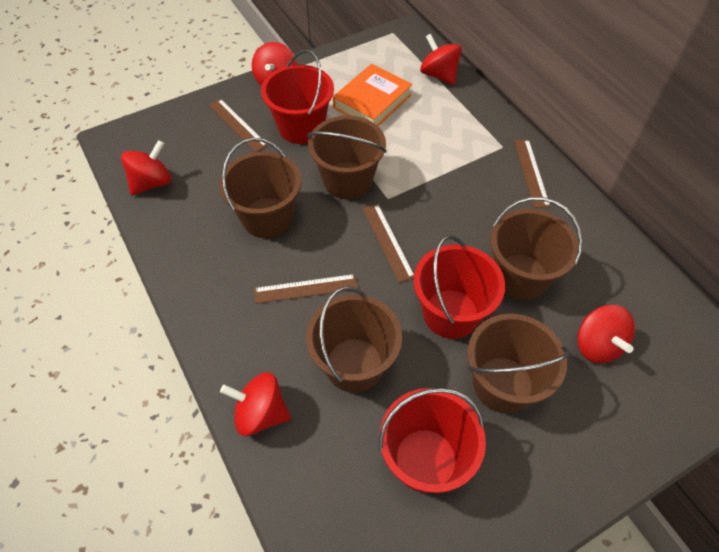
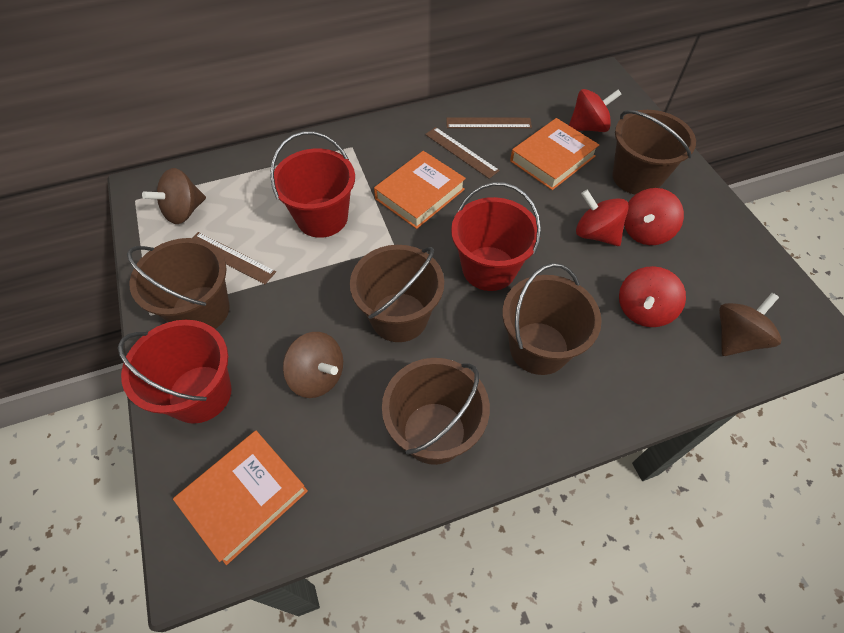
brown ruler: 4 -> 3
brown spinning top: 0 -> 3
orange book: 1 -> 3
red spinning top: 5 -> 4

